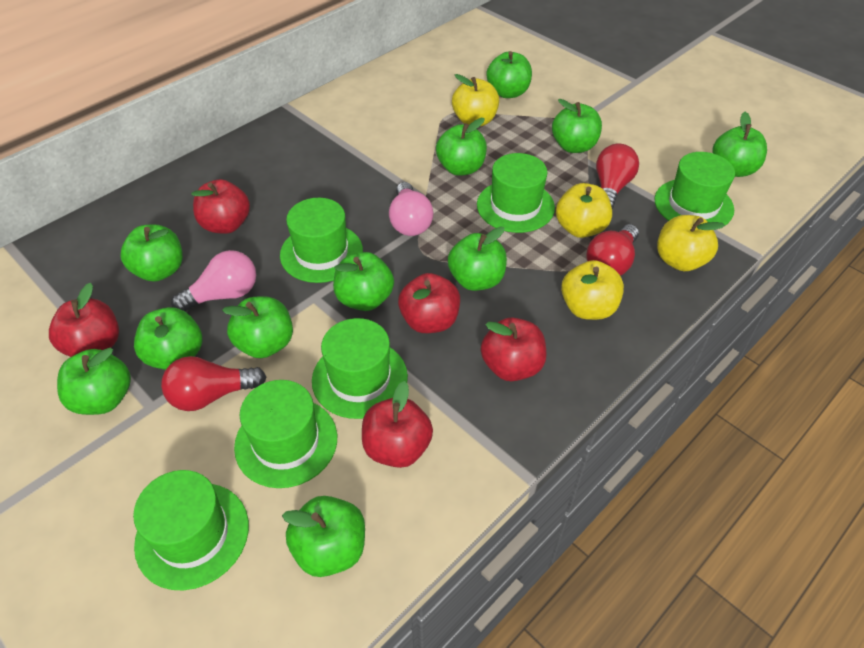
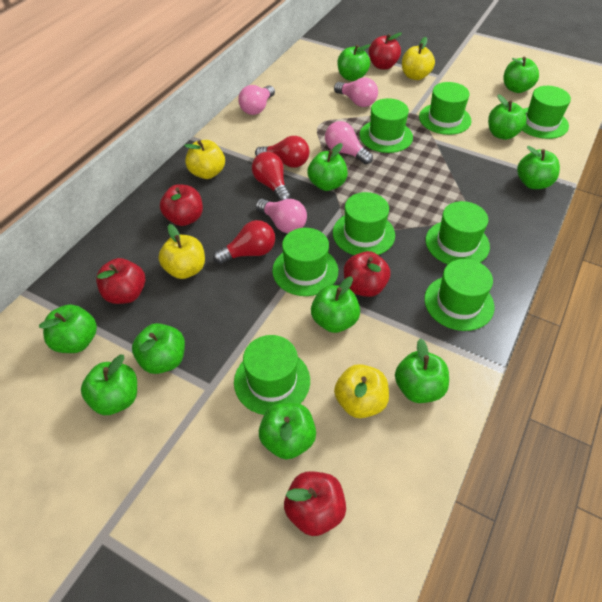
green hat: 6 -> 8
pink light bulb: 2 -> 4

